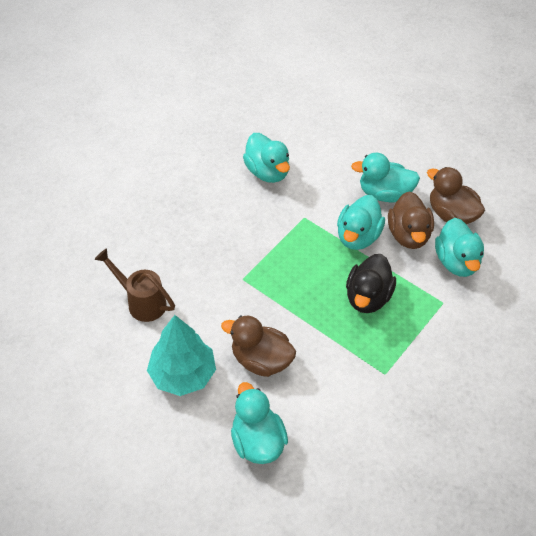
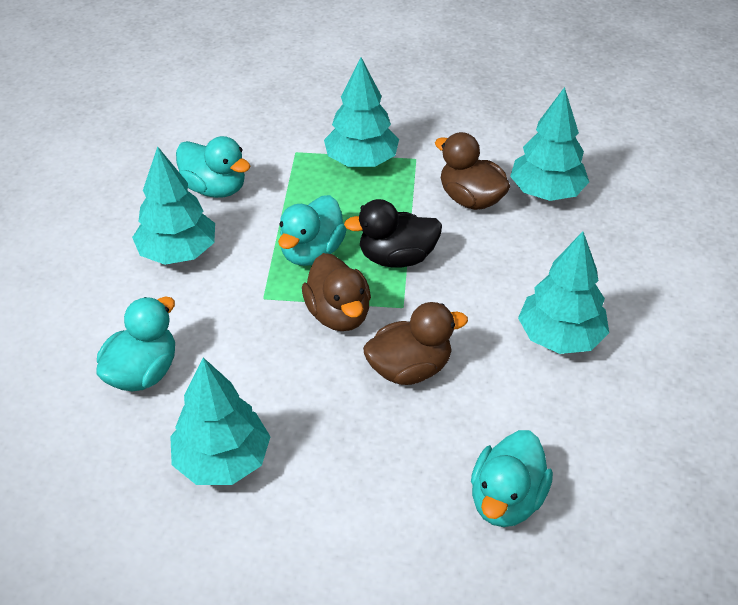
brown watering can: 1 -> 0
turquoise duck: 5 -> 4
turquoise tree: 1 -> 5

